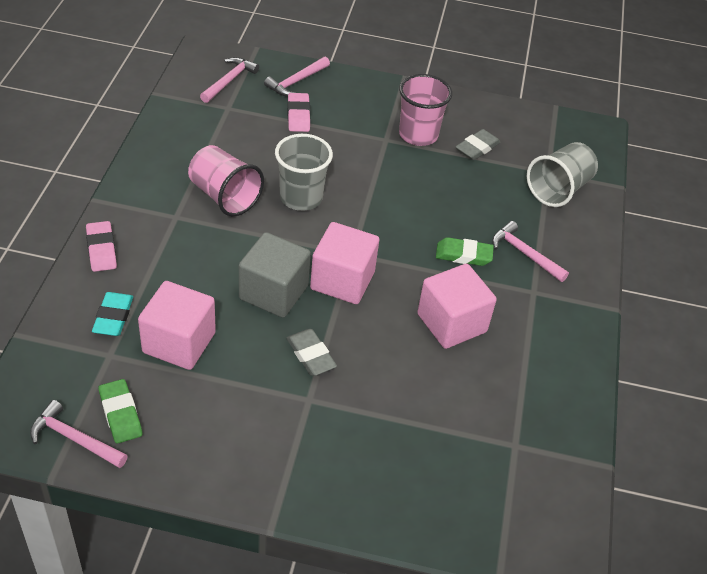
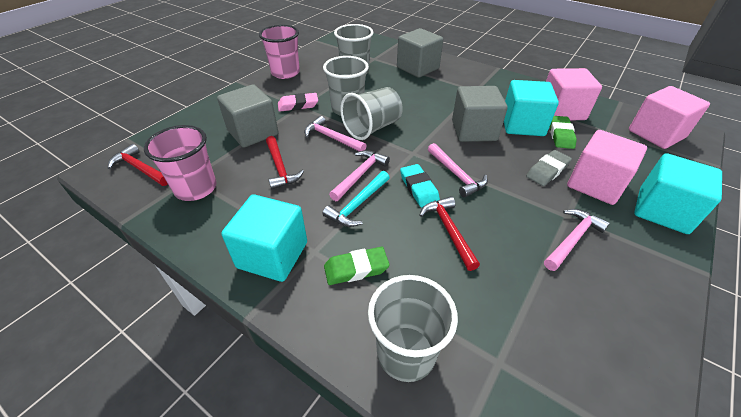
grey cube: 1 -> 3
grey cup: 2 -> 4
grey eraser: 2 -> 1
pink eraser: 2 -> 1
red hammer: 0 -> 3
turquoise cube: 0 -> 3
turquoise hammer: 0 -> 1

